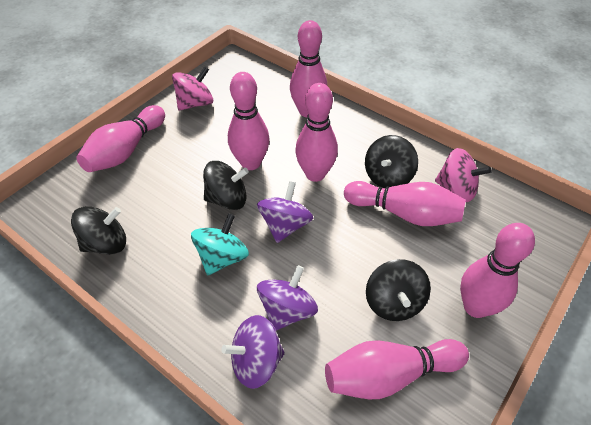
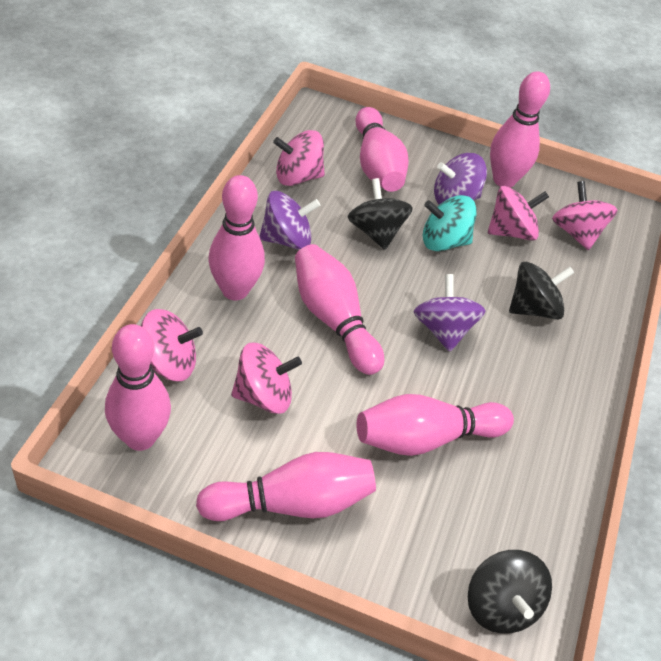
black spinning top: 4 -> 3
pink spinning top: 2 -> 5

